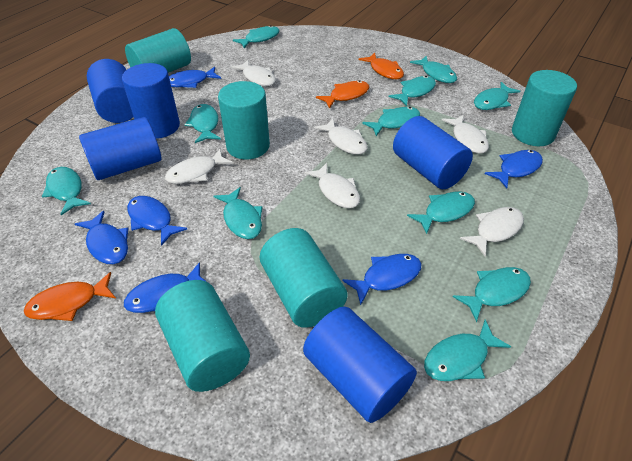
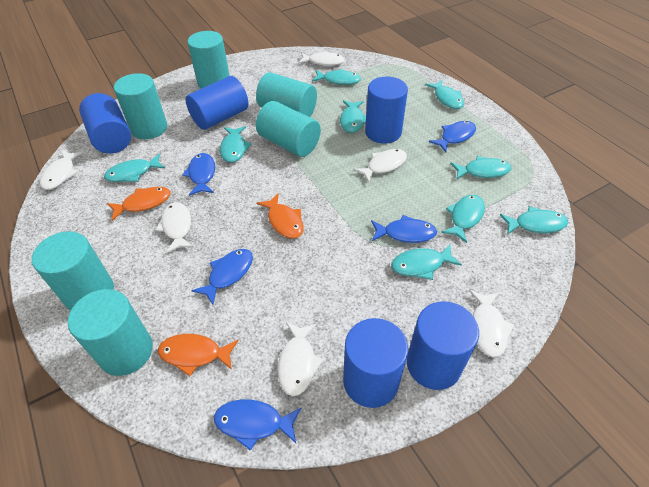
blue fish: 6 -> 5
turquoise cylinder: 5 -> 6
turquoise fish: 11 -> 9

